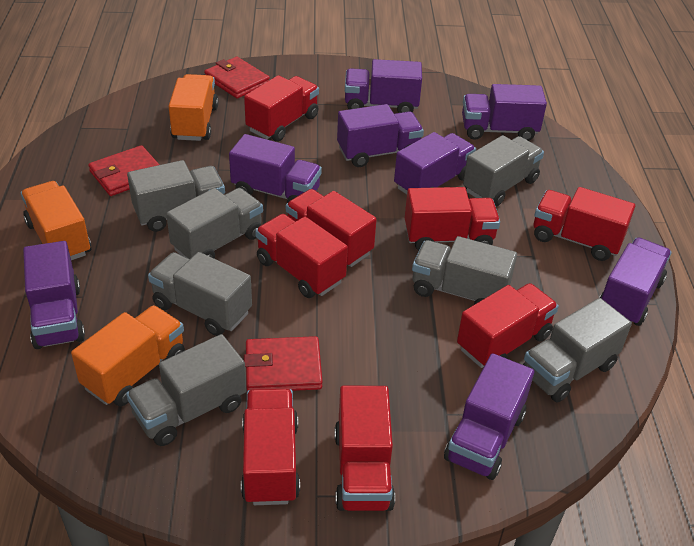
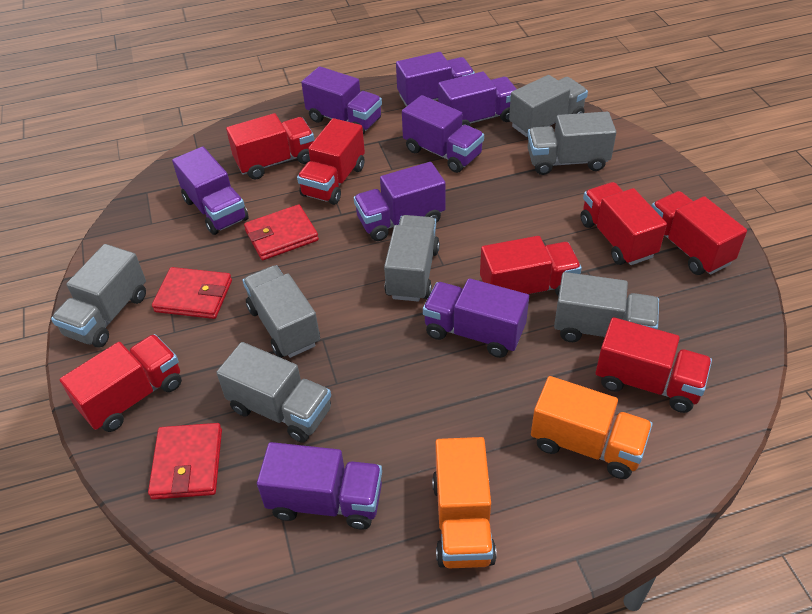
orange truck: 3 -> 2
red truck: 8 -> 7

